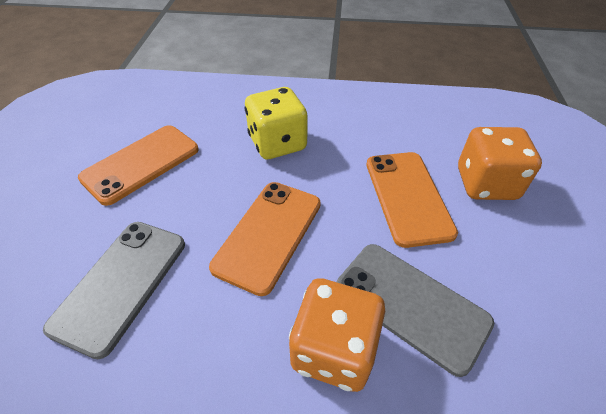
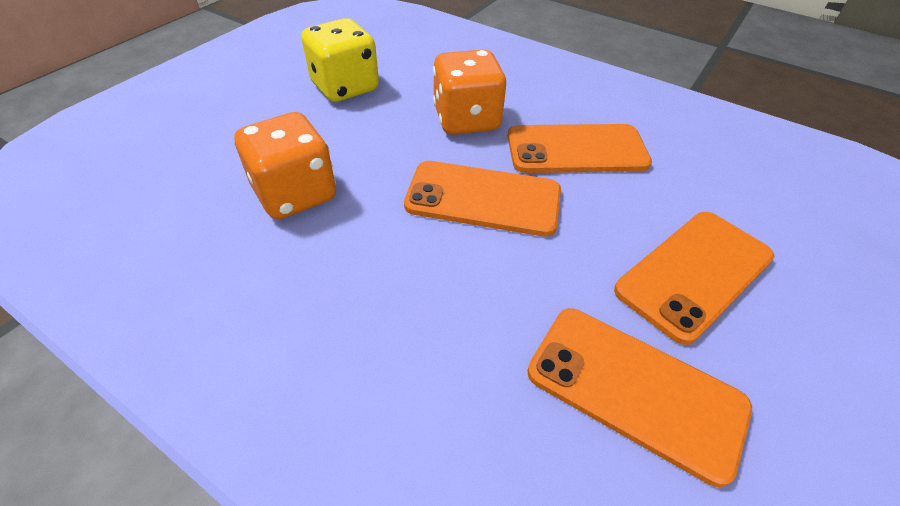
grey phone: 2 -> 0
orange phone: 3 -> 4

